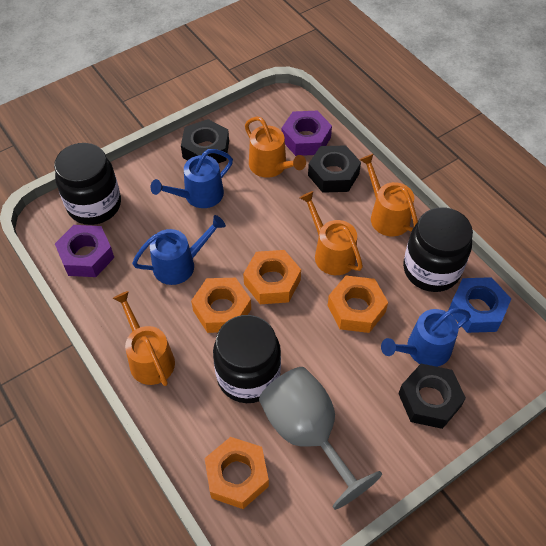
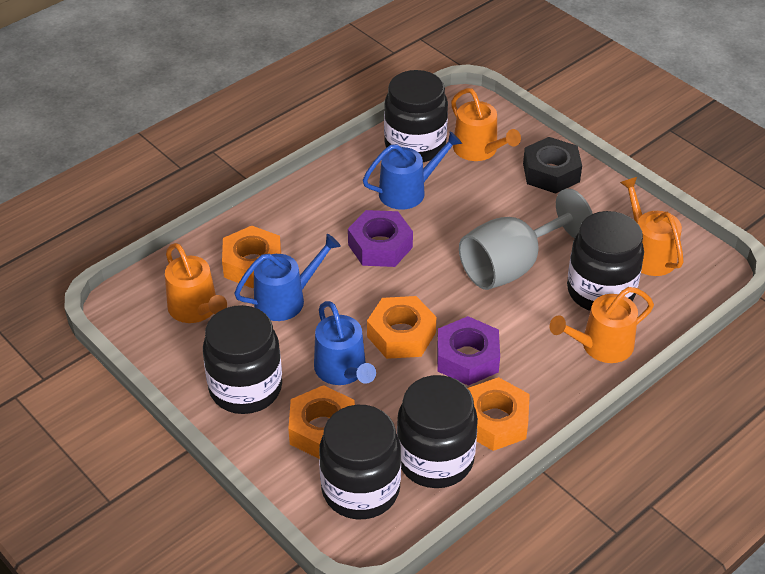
black jar: 3 -> 5
black nut: 3 -> 1
blue nut: 1 -> 0

